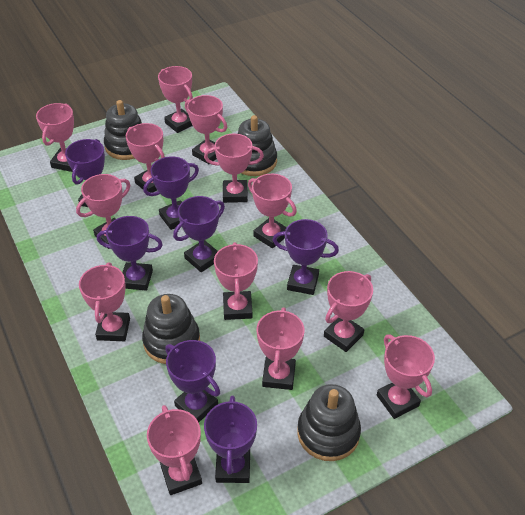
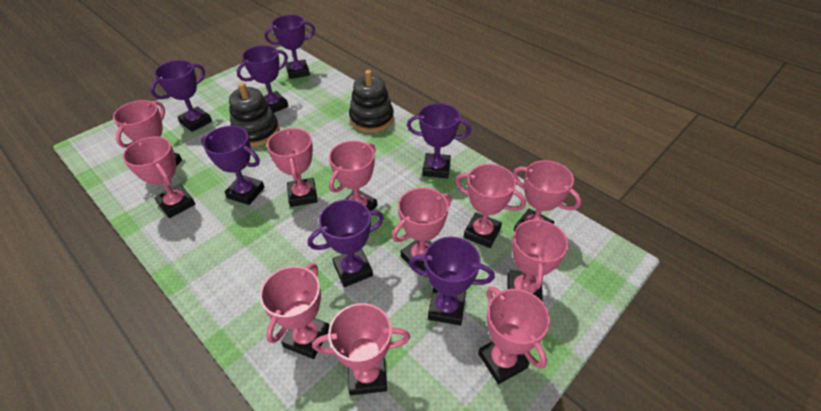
black stacking toy: 4 -> 2
pink trophy: 13 -> 11

